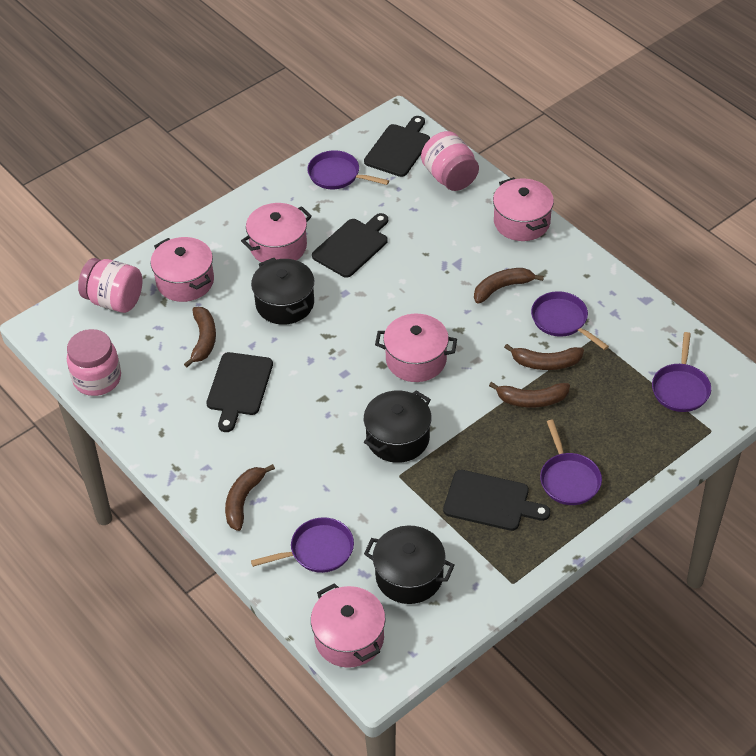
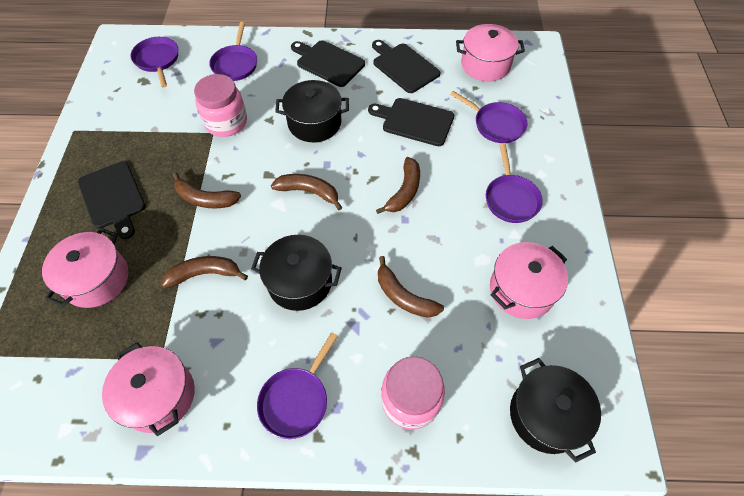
pink jar: 3 -> 2
pink pot: 5 -> 4

